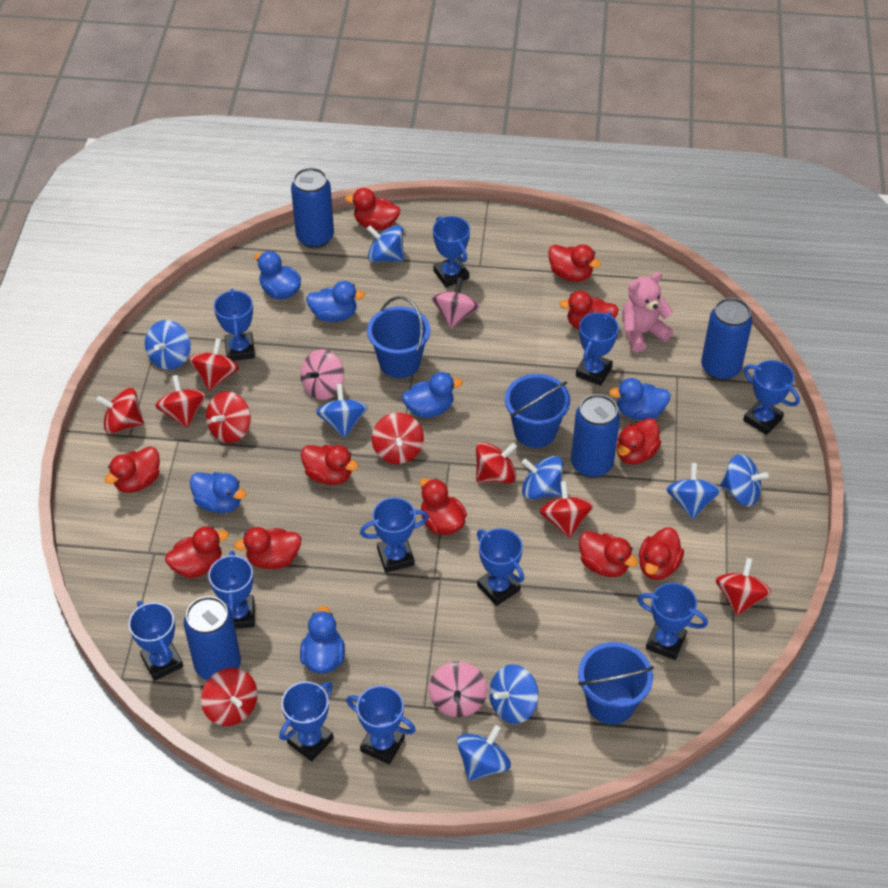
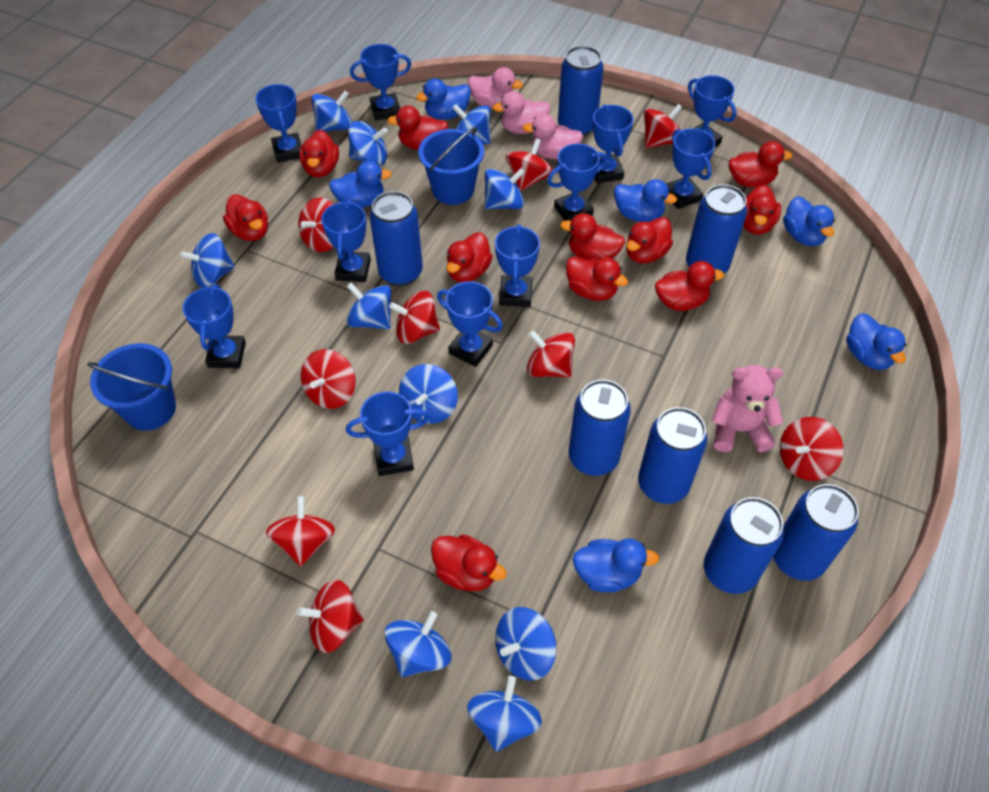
blue bucket: 3 -> 2
blue can: 4 -> 7
blue spinning top: 8 -> 10
pink duck: 0 -> 3
pink spinning top: 3 -> 0

